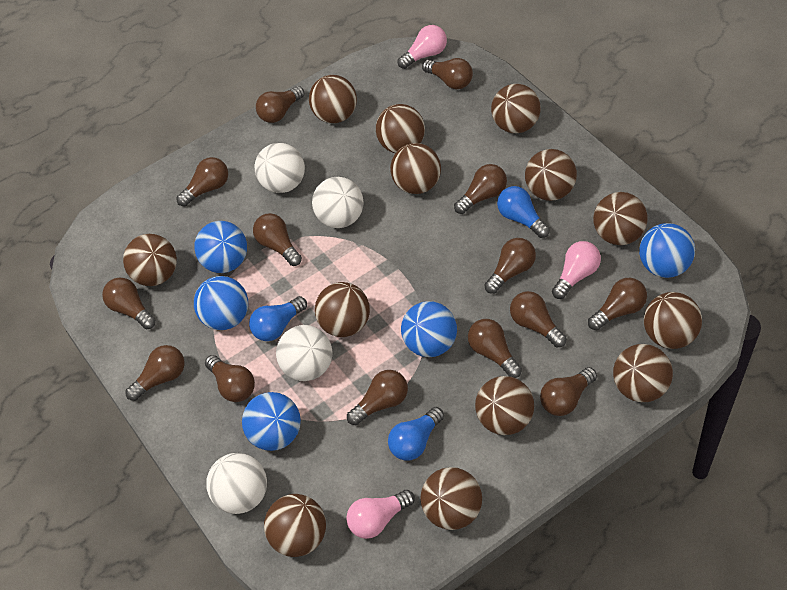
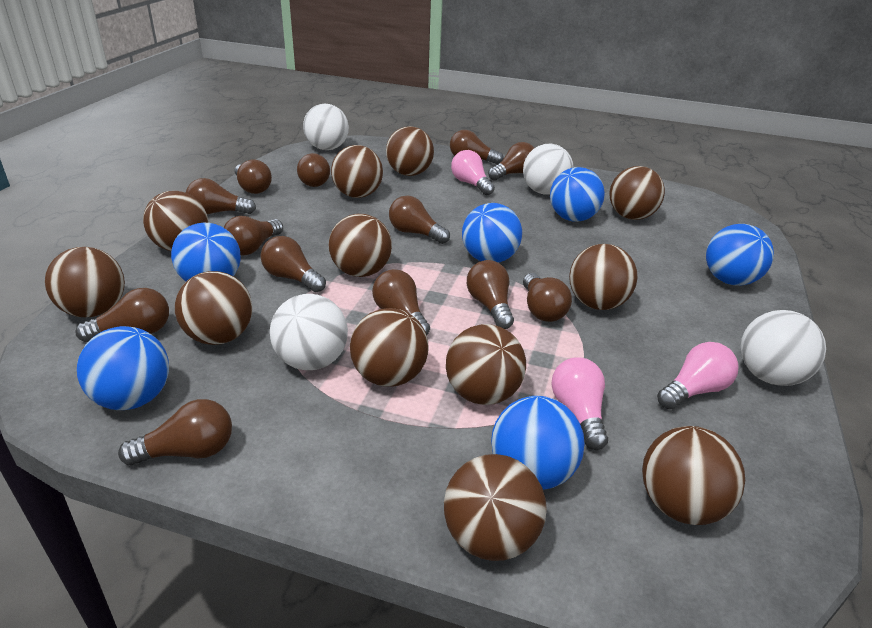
blue ball: 5 -> 6
blue light bulb: 3 -> 0
brown ball: 13 -> 12
brown light bulb: 14 -> 13

